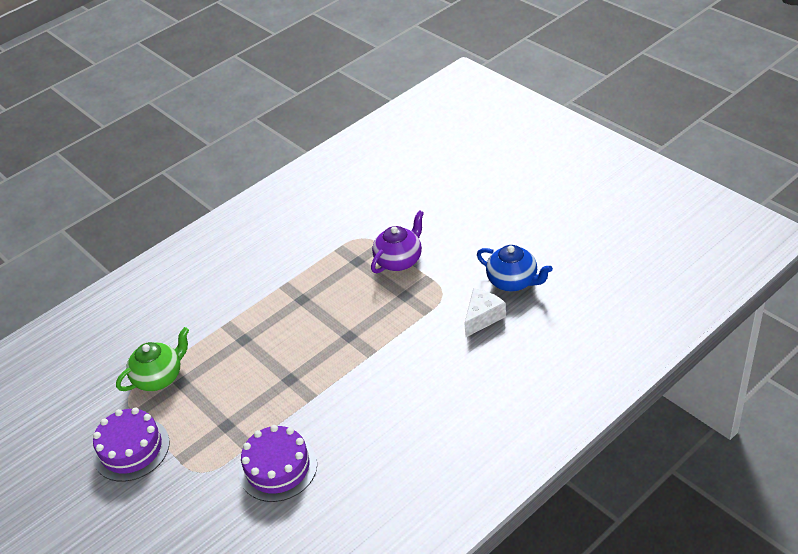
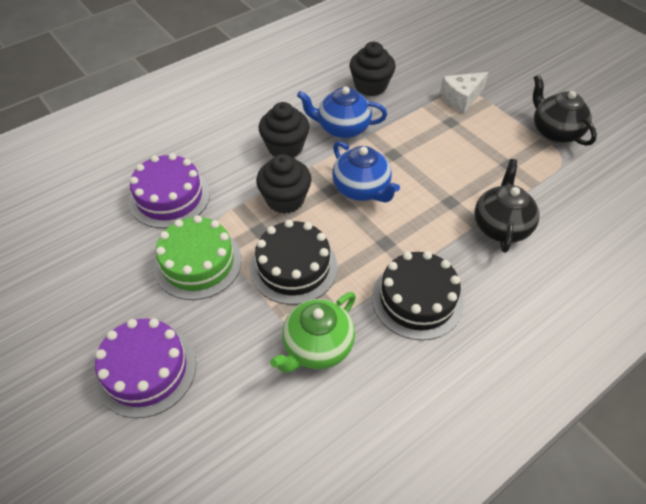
black cake: 0 -> 2
black cupcake: 0 -> 3
black teapot: 0 -> 2
blue teapot: 1 -> 2
green cake: 0 -> 1
purple teapot: 1 -> 0

